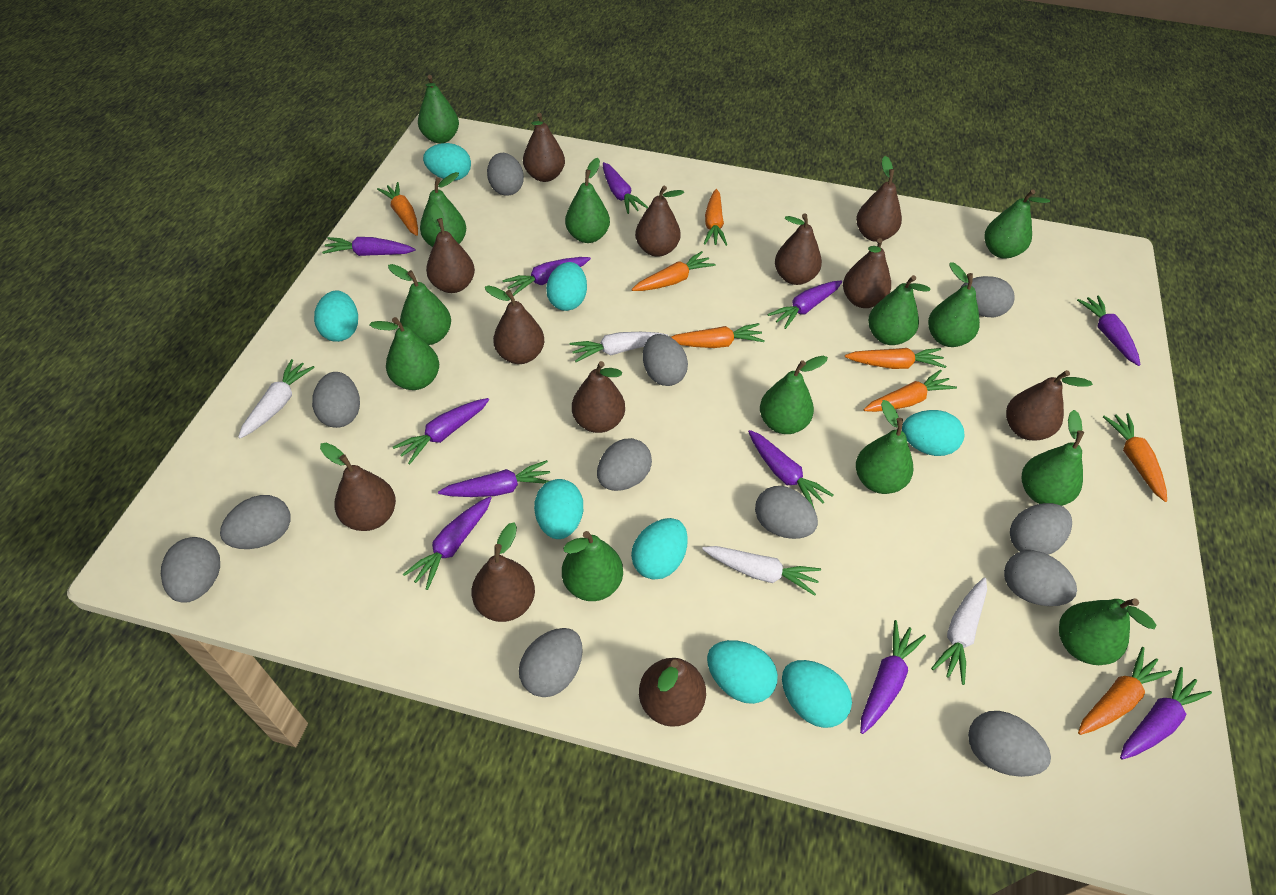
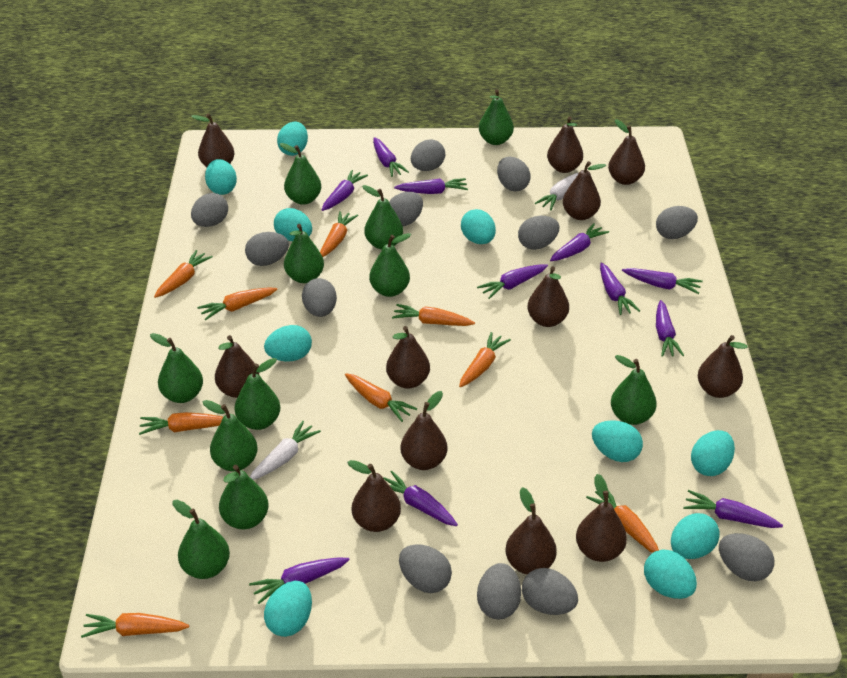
green pear: 13 -> 11
orange carrot: 8 -> 9
turquoise egg: 8 -> 10
white carrot: 4 -> 2

